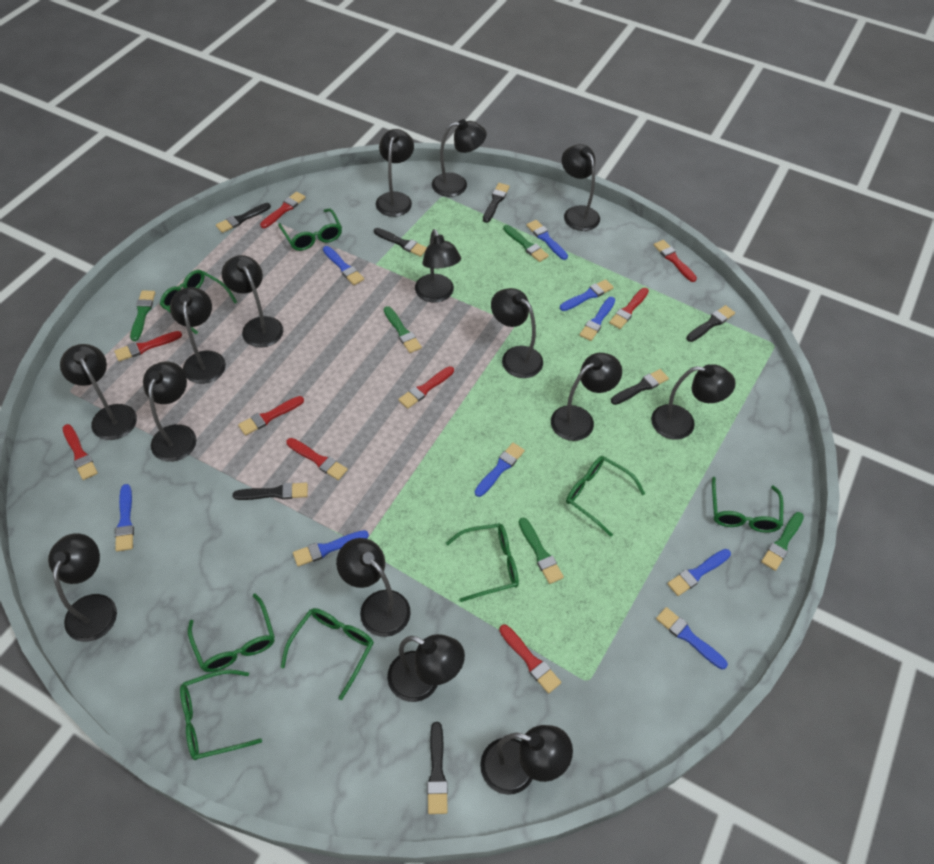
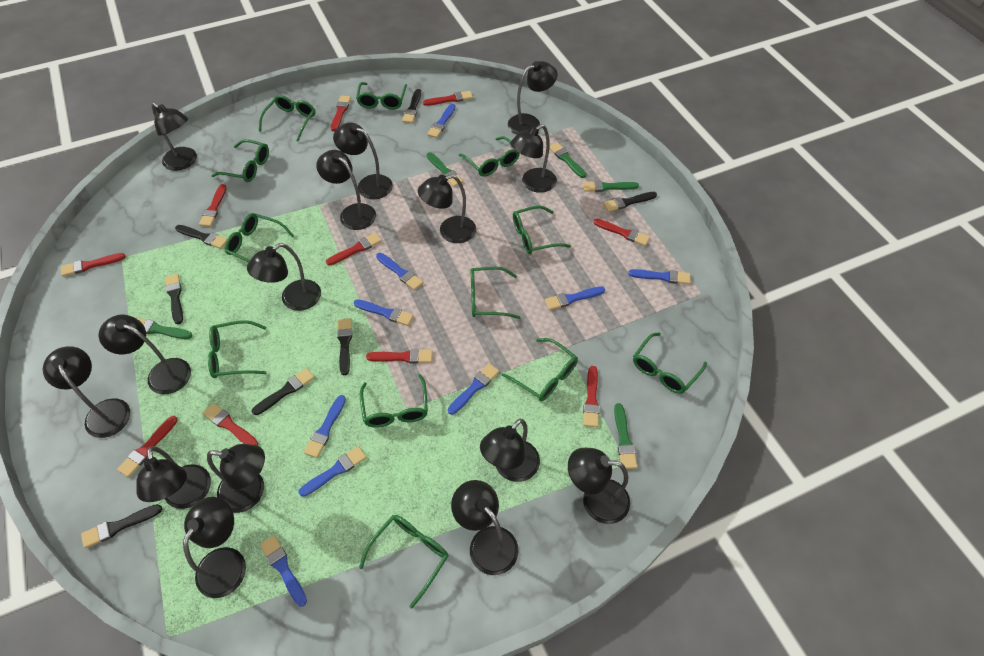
green glasses: 8 -> 12
red brush: 9 -> 10

